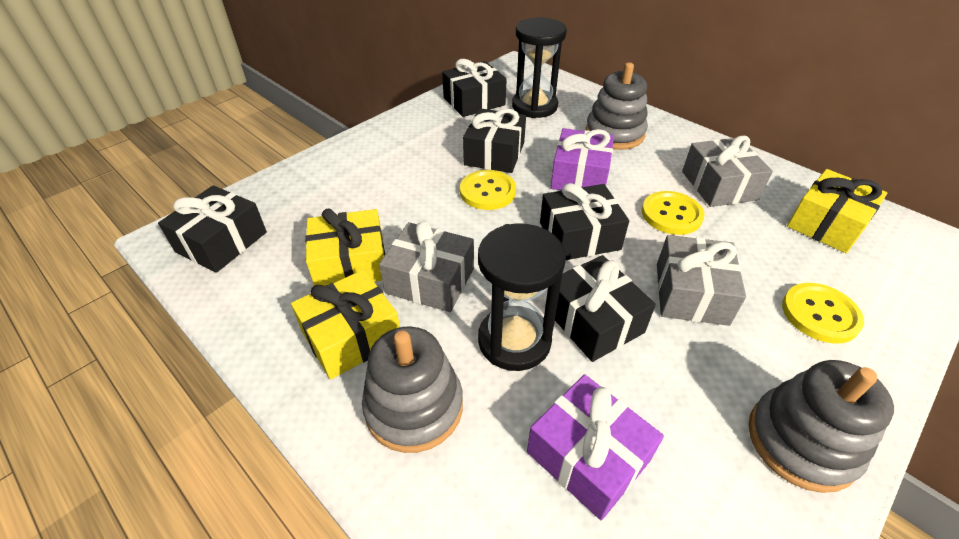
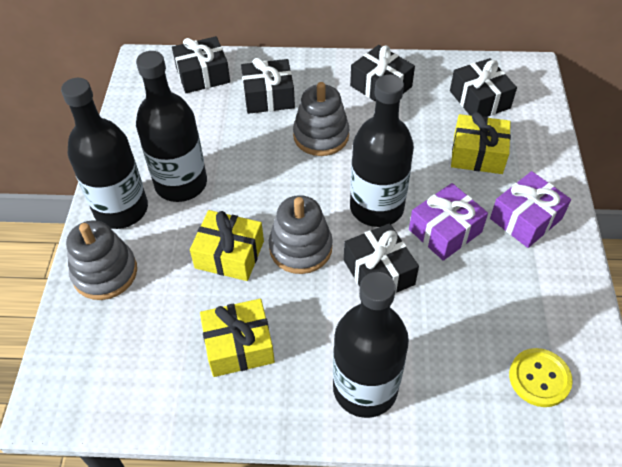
black bottle: 0 -> 4
black hourglass: 2 -> 0
grey gift: 3 -> 0
yellow button: 3 -> 1

